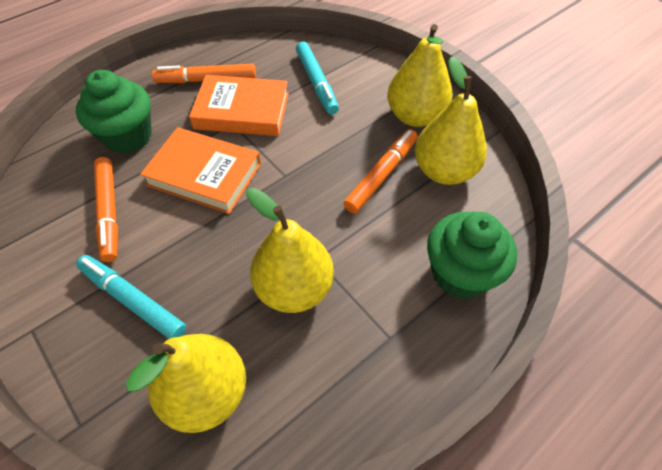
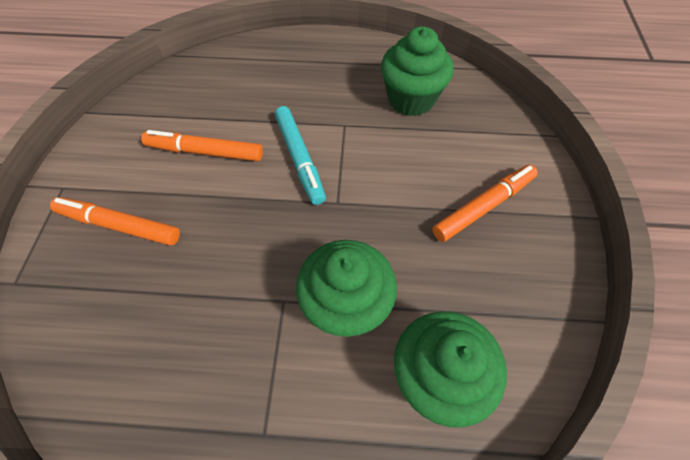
green cupcake: 2 -> 3
orange book: 2 -> 0
turquoise marker: 2 -> 1
yellow pear: 4 -> 0

